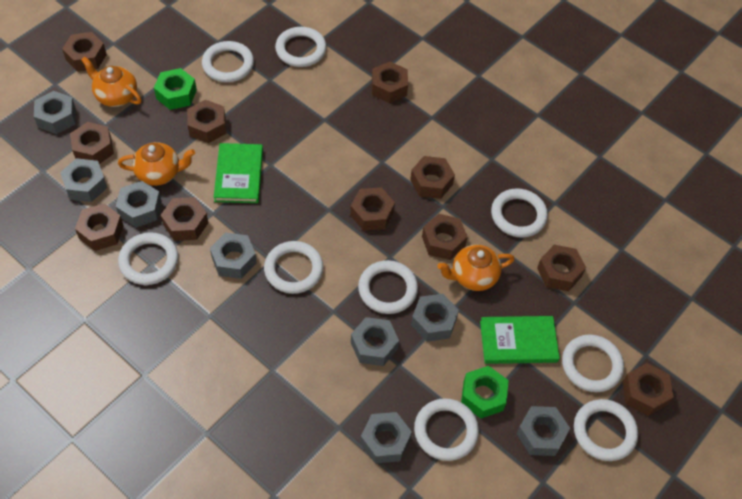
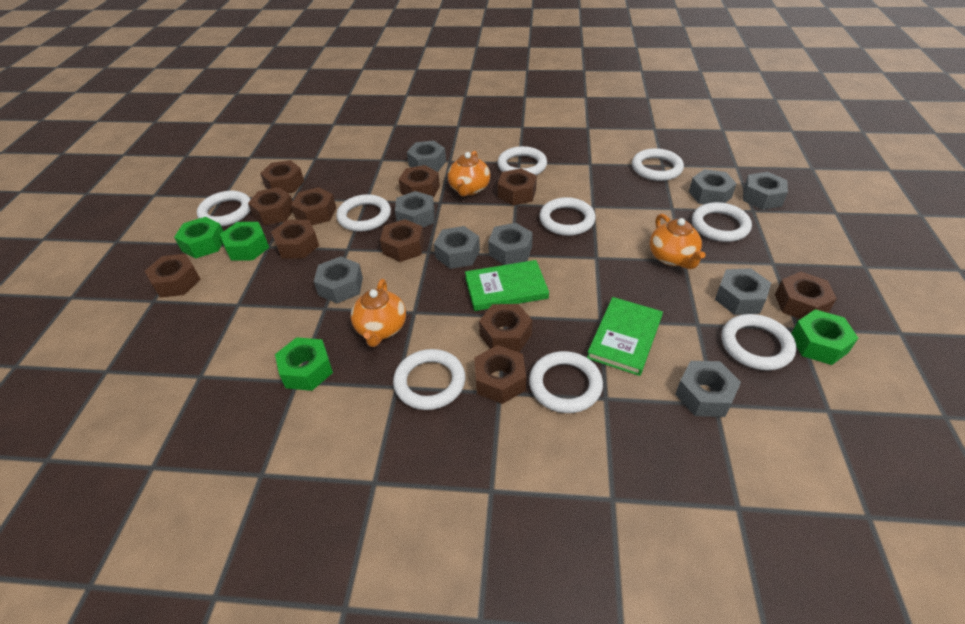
green nut: 2 -> 4
grey nut: 8 -> 9

